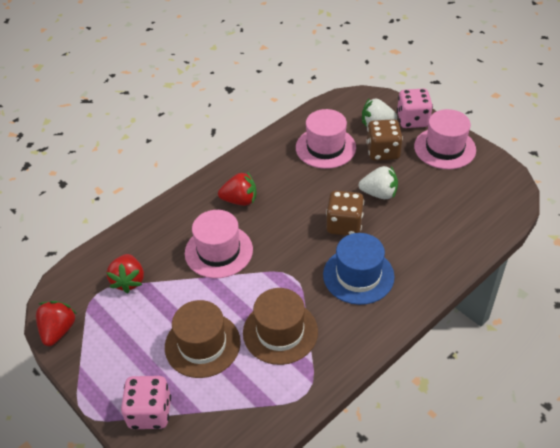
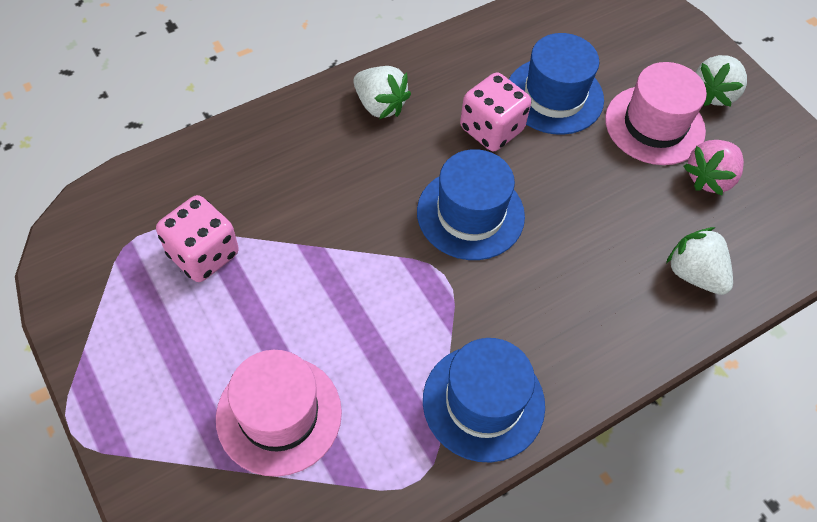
blue hat: 1 -> 3
brown dice: 2 -> 0
brown hat: 2 -> 0
pink hat: 3 -> 2
pink strawberry: 0 -> 1
red strawberry: 3 -> 0
white strawberry: 2 -> 3

